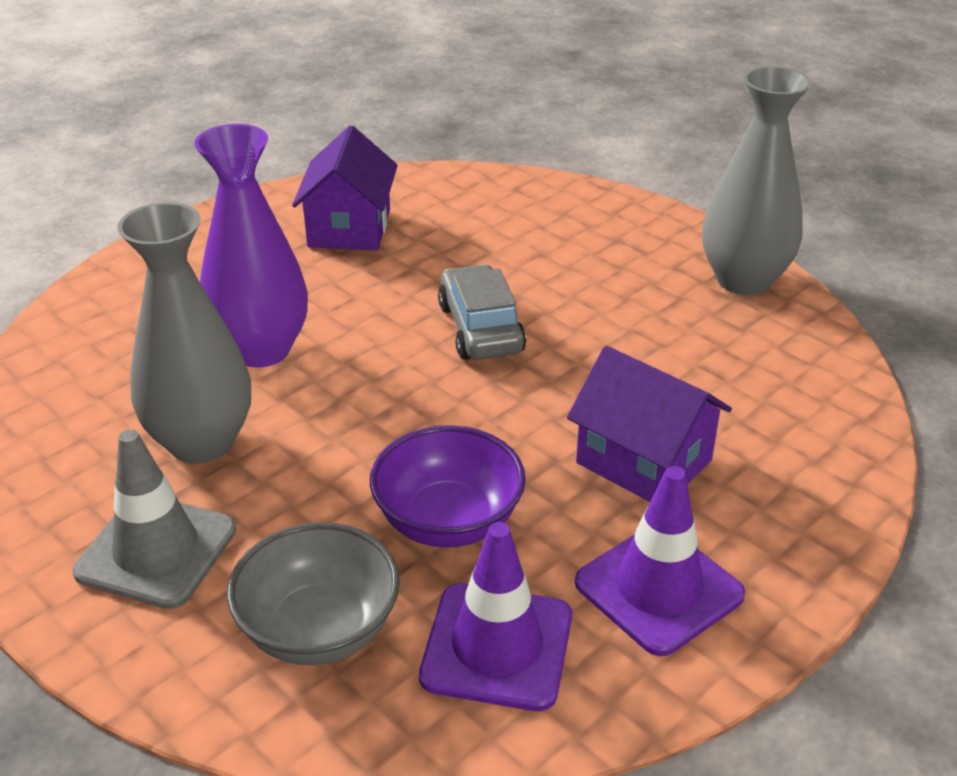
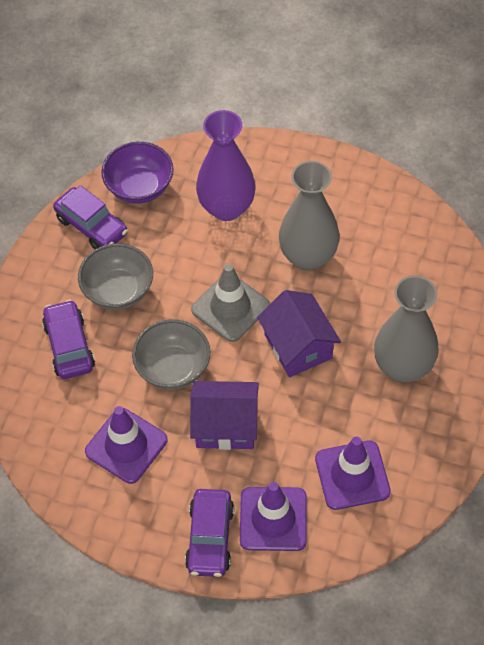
grey bowl: 1 -> 2
grey car: 1 -> 0
purple car: 0 -> 3
purple traffic cone: 2 -> 3

